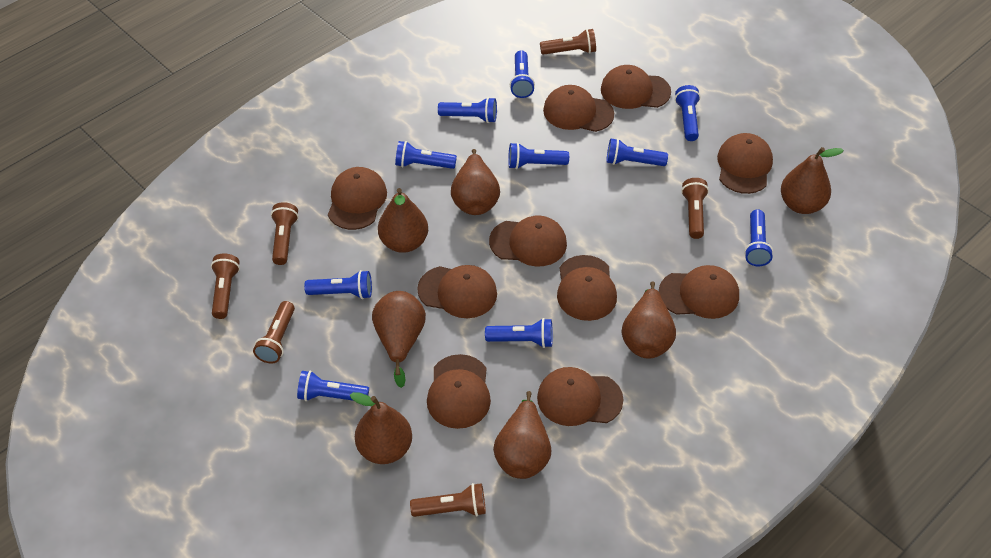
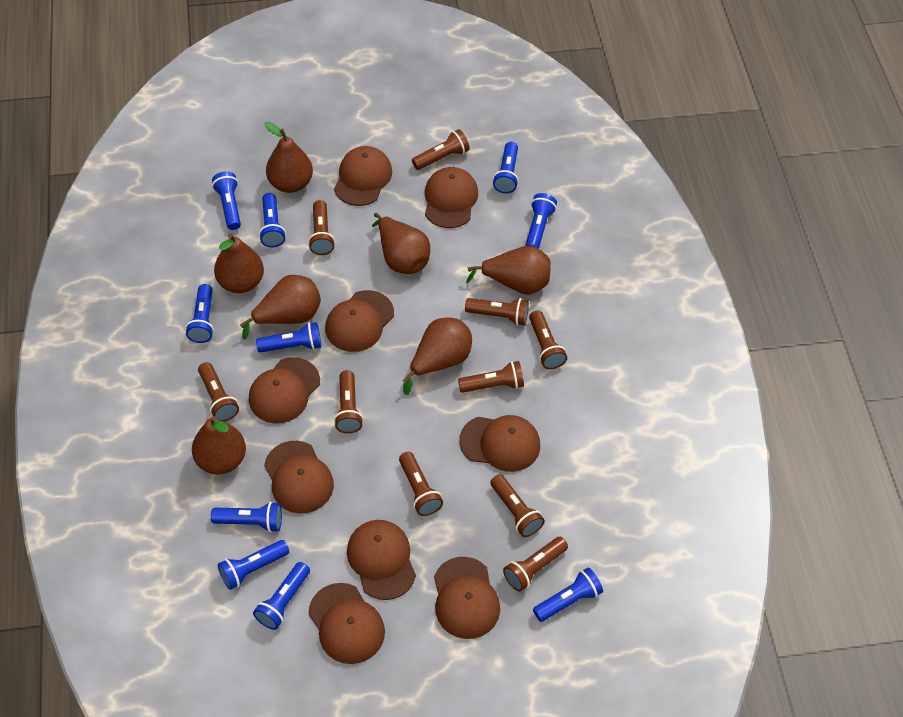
brown cap: 10 -> 9
brown flashlight: 6 -> 10

